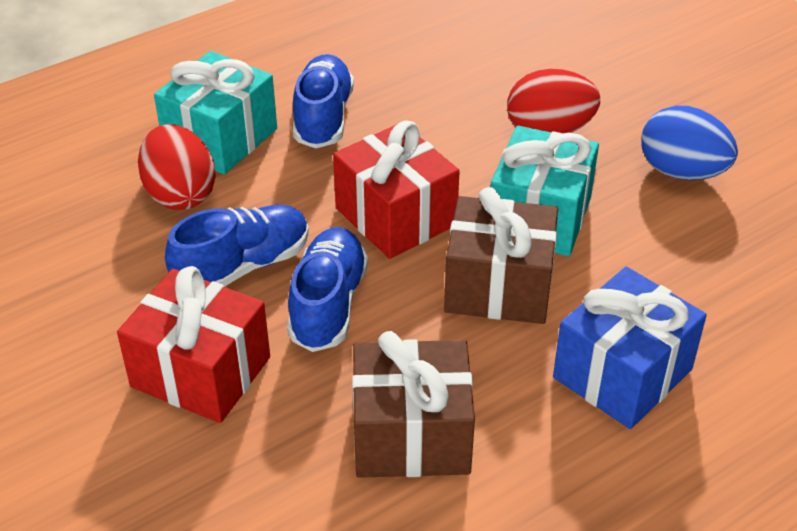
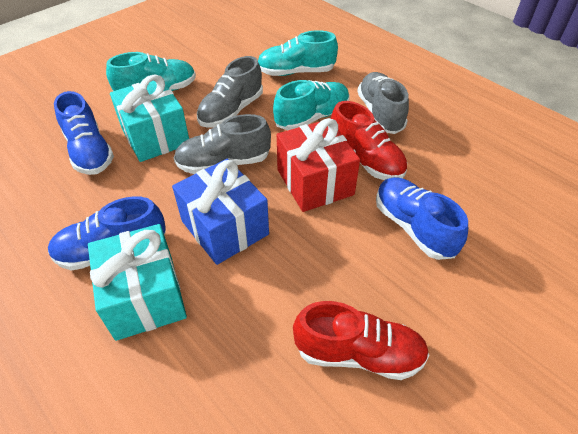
blue egg: 1 -> 0
brown gift: 2 -> 0
grey shoe: 0 -> 3
red egg: 2 -> 0
red gift: 2 -> 1
red shoe: 0 -> 2
turquoise shoe: 0 -> 3

